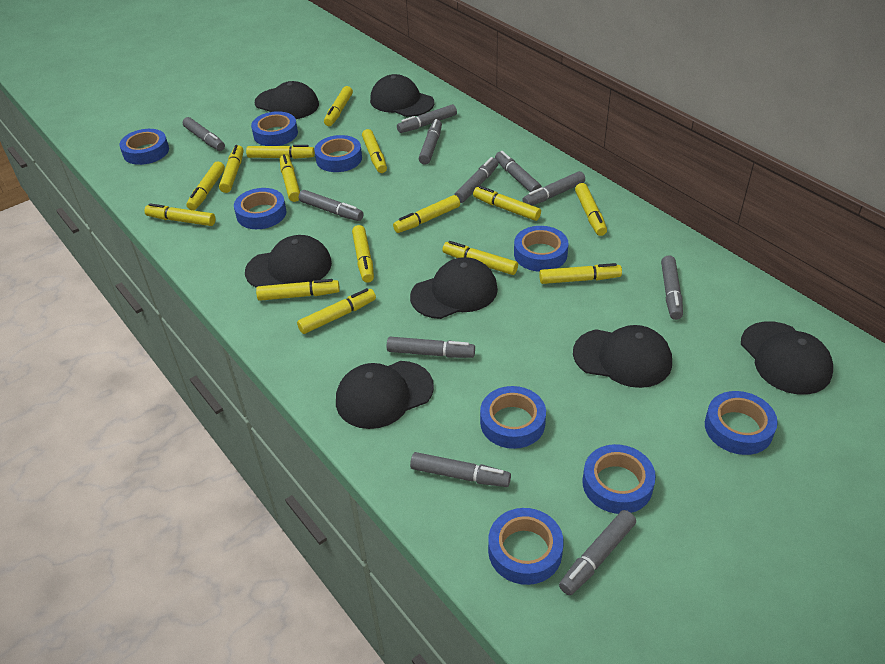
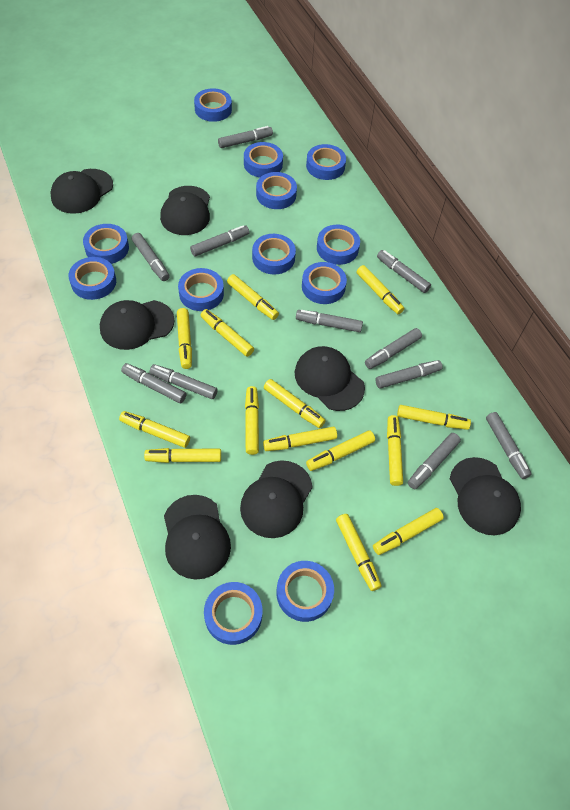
blue tape: 9 -> 12
yellow marker: 15 -> 14

